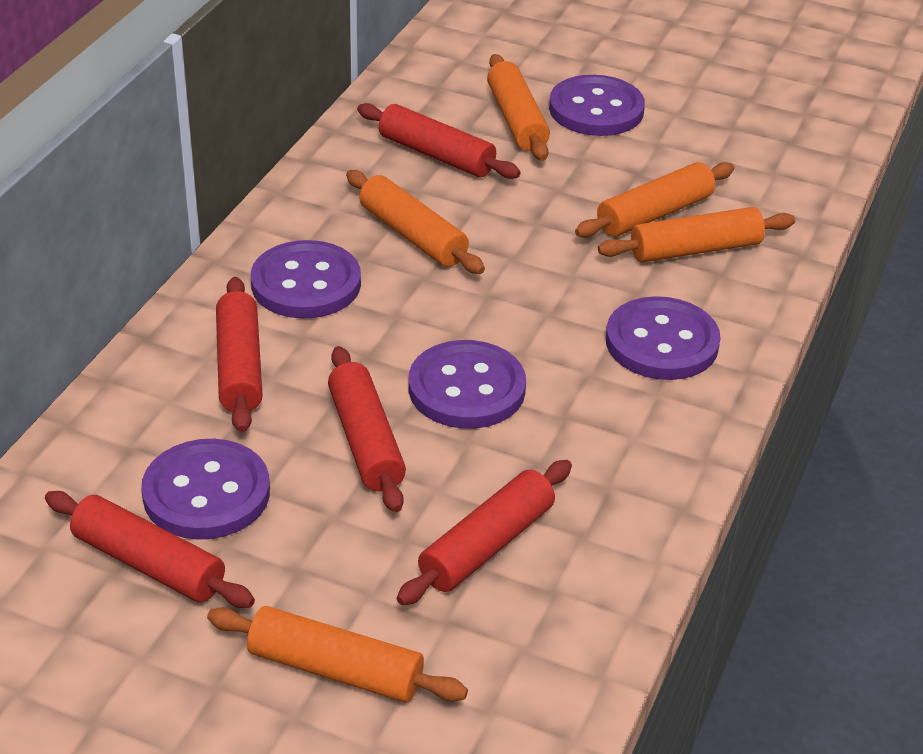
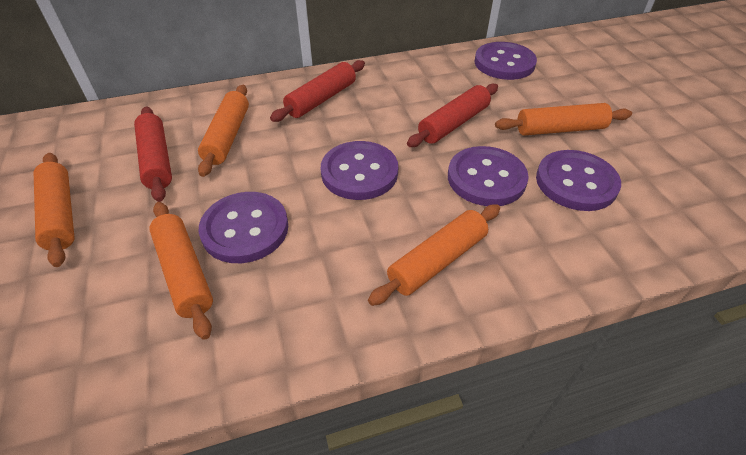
red rolling pin: 5 -> 3

